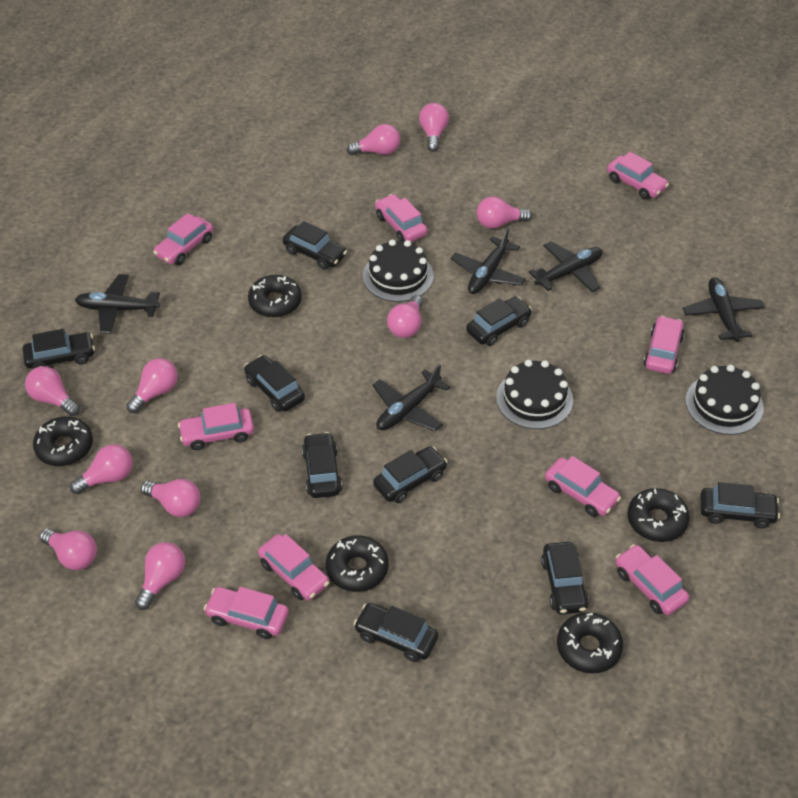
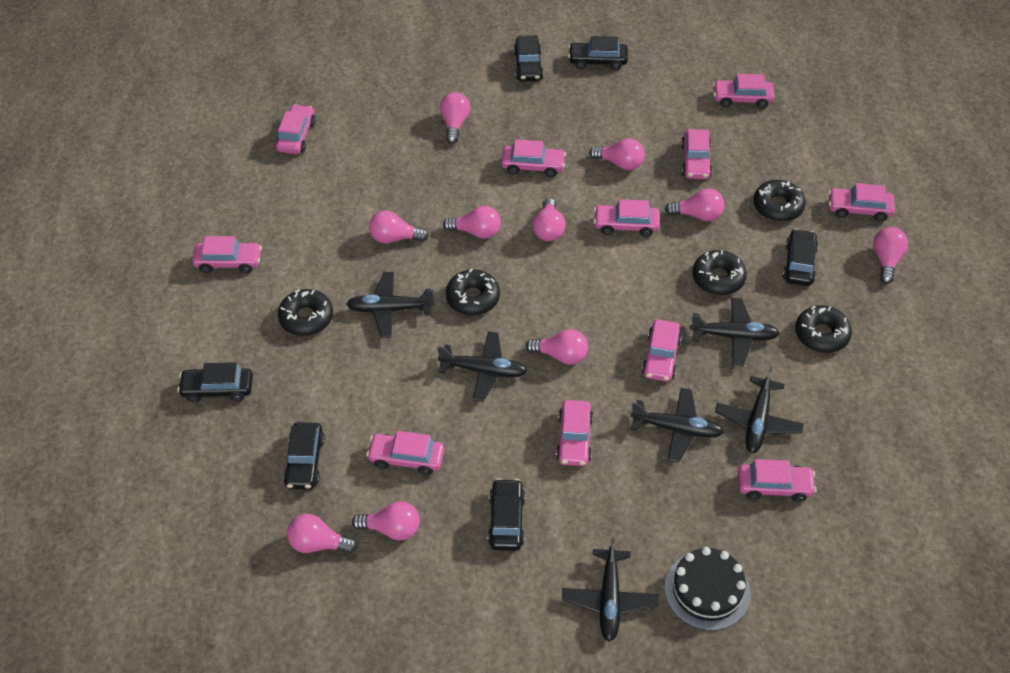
black cake: 3 -> 1
black car: 9 -> 6
black plane: 5 -> 6
pink car: 9 -> 11

